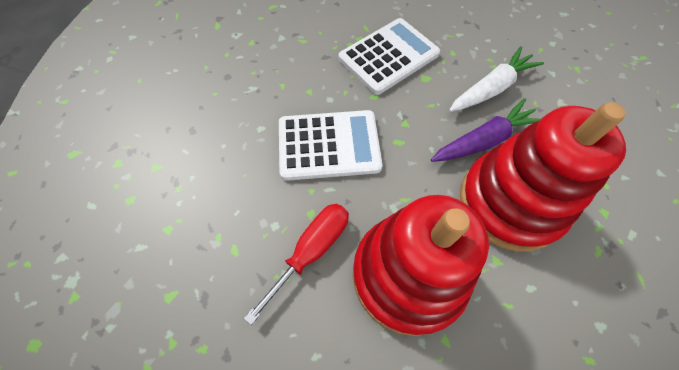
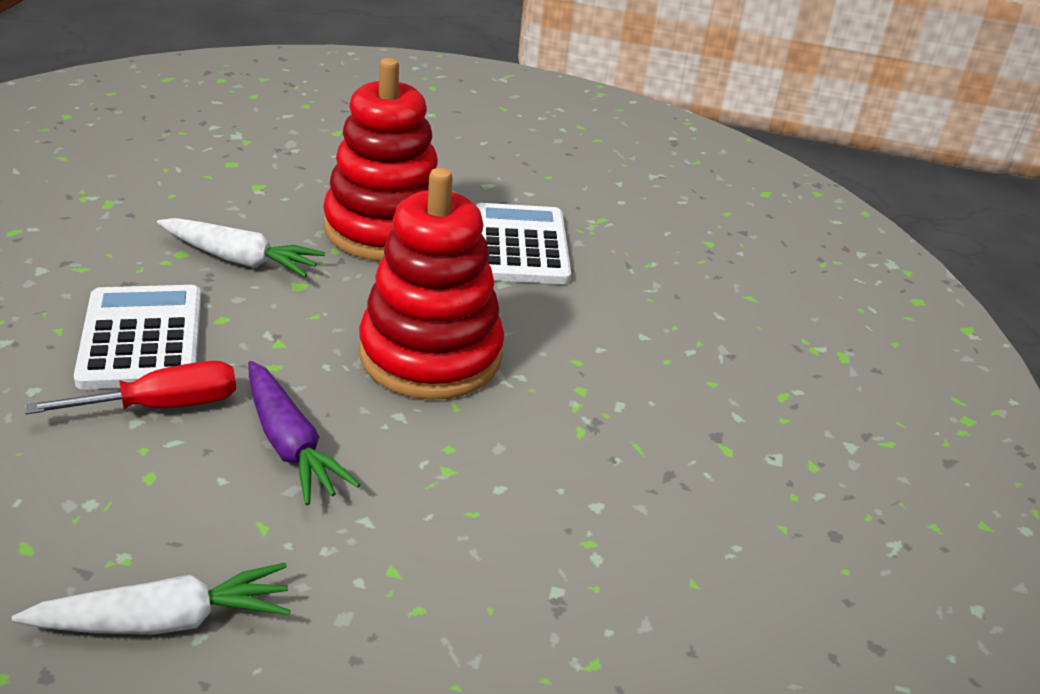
white carrot: 1 -> 2

